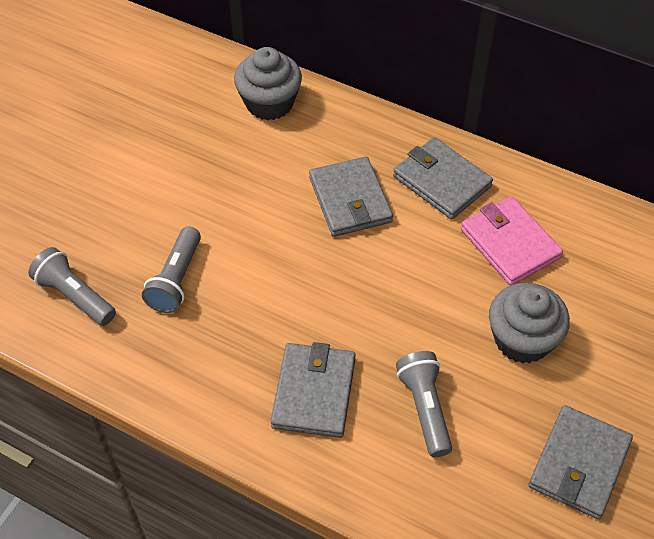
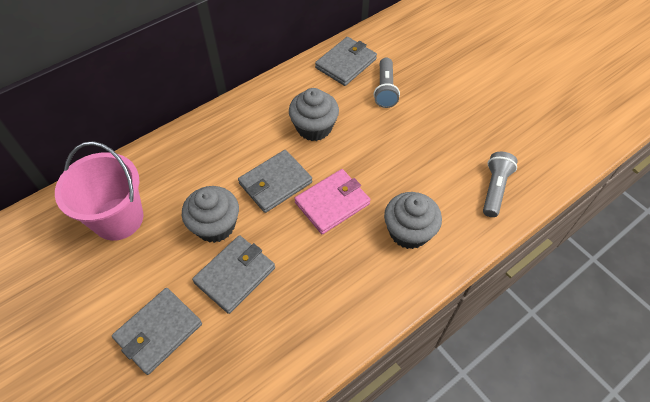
grey cupcake: 2 -> 3
grey flashlight: 3 -> 2
pink bucket: 0 -> 1

